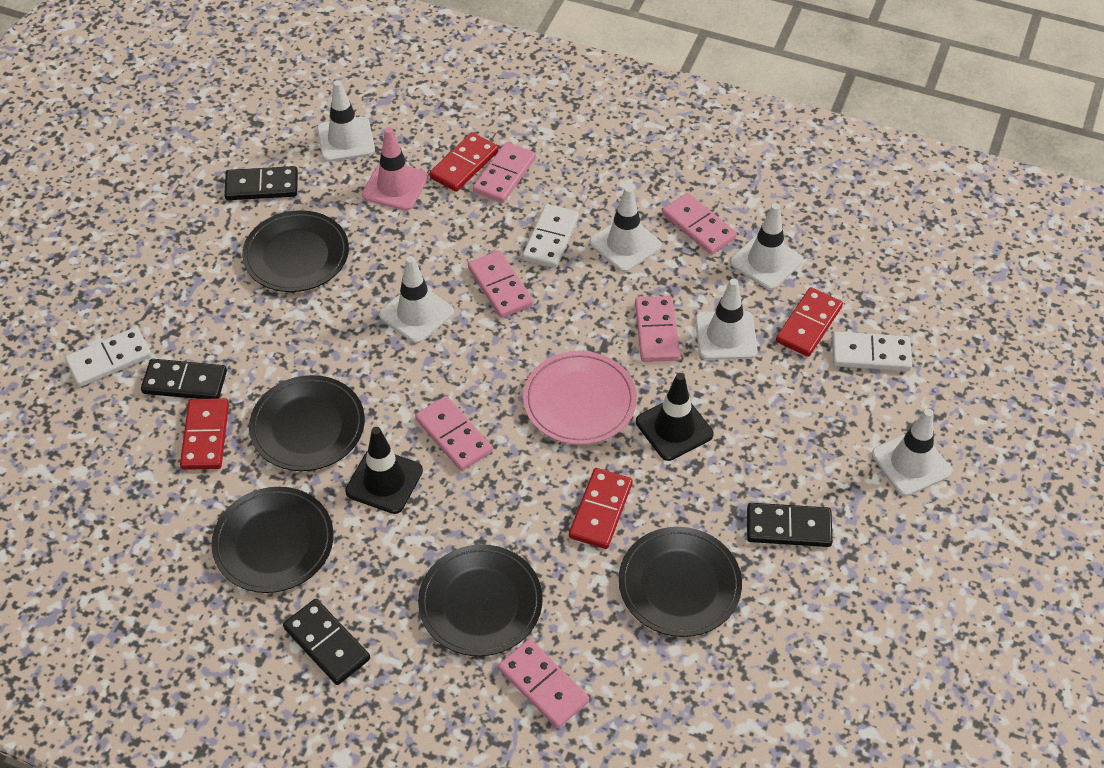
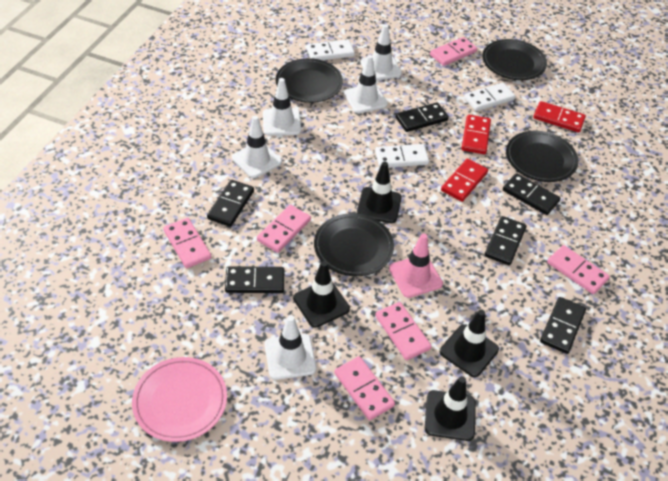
black domino: 4 -> 6
black plate: 5 -> 4
black traffic cone: 2 -> 4
red domino: 4 -> 3
white traffic cone: 6 -> 5

